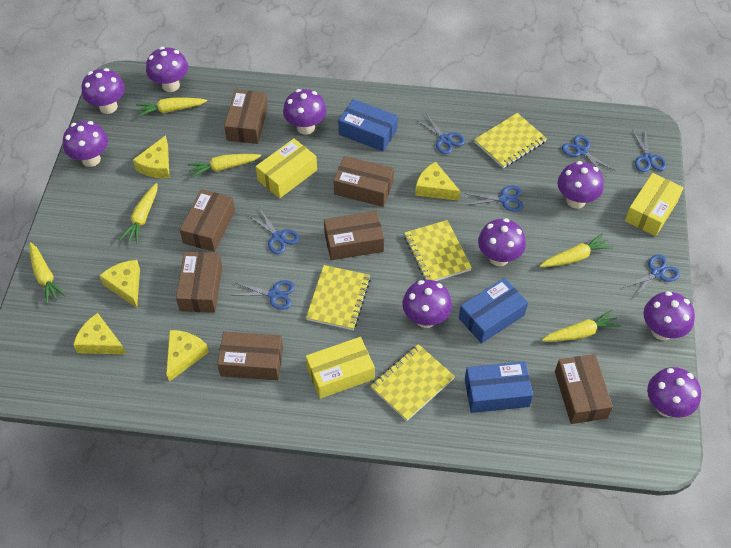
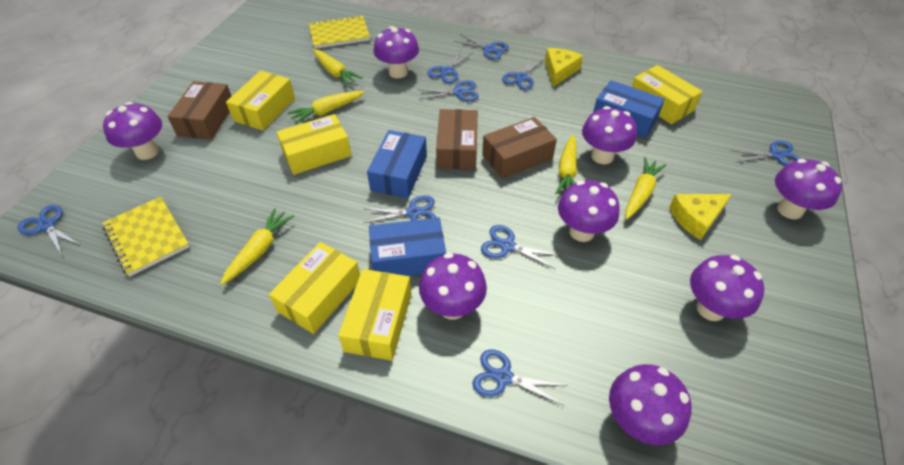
blue scissors: 7 -> 9
brown box: 7 -> 3
purple mushroom: 9 -> 8
yellow box: 3 -> 5
yellow carrot: 6 -> 5
yellow cheese: 5 -> 2
yellow notebook: 4 -> 2

